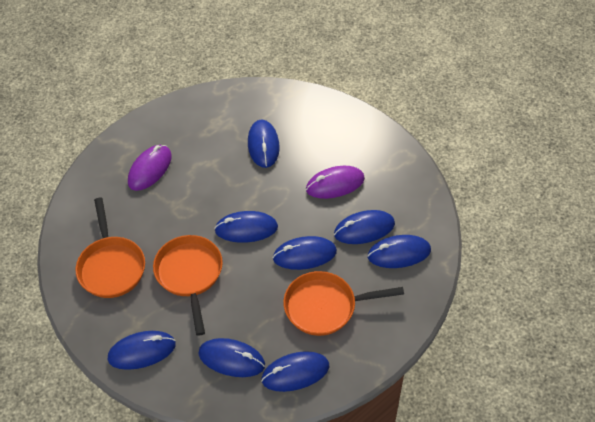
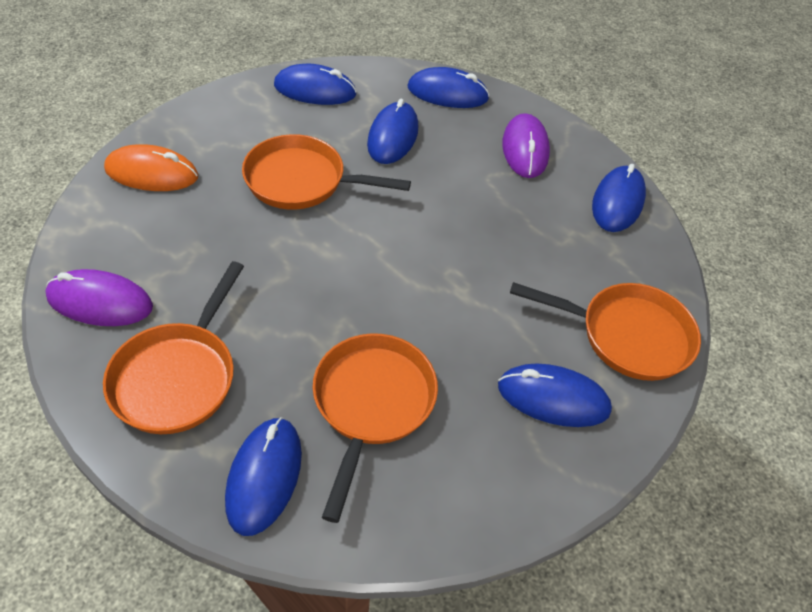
blue mouse: 8 -> 6
orange mouse: 0 -> 1
orange pan: 3 -> 4

